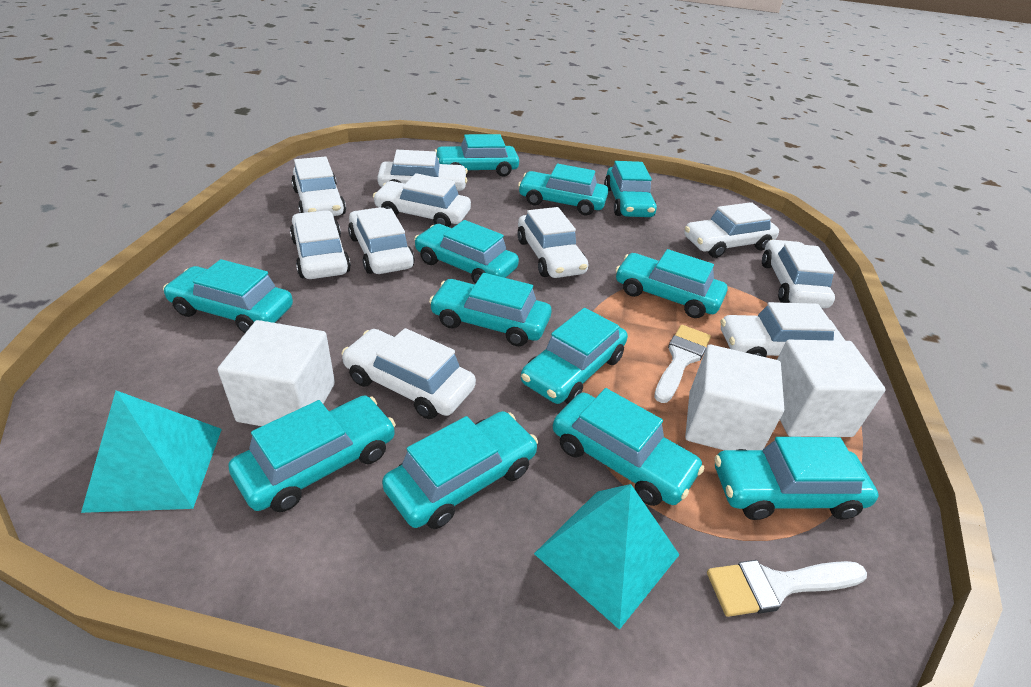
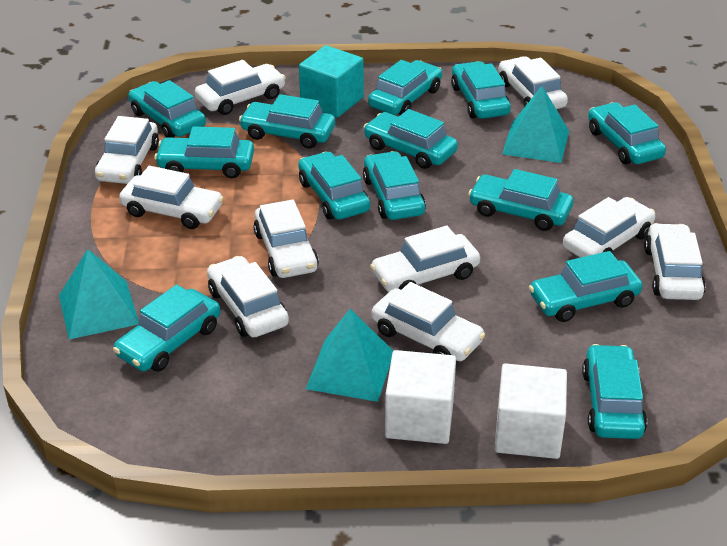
turquoise car: 12 -> 13
turquoise cube: 0 -> 1
turquoise pyramid: 2 -> 3
white brush: 2 -> 0
white cube: 3 -> 2

